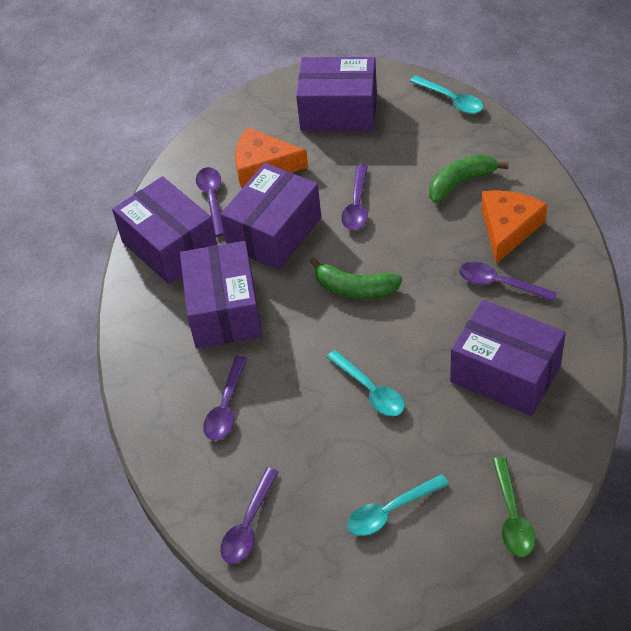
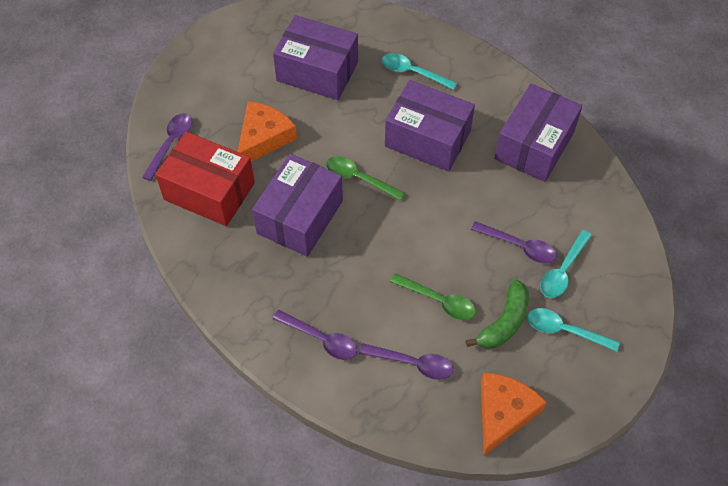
green banana: 2 -> 1
green spoon: 1 -> 2
purple box: 5 -> 4
purple spoon: 5 -> 4
red box: 0 -> 1

